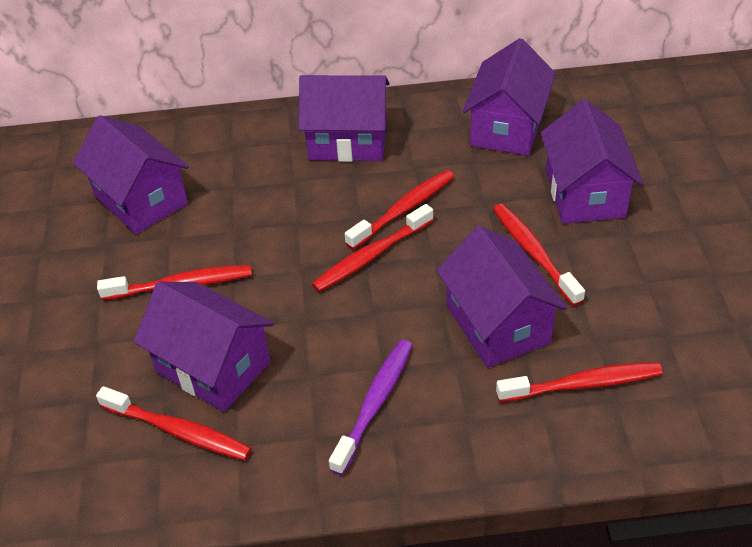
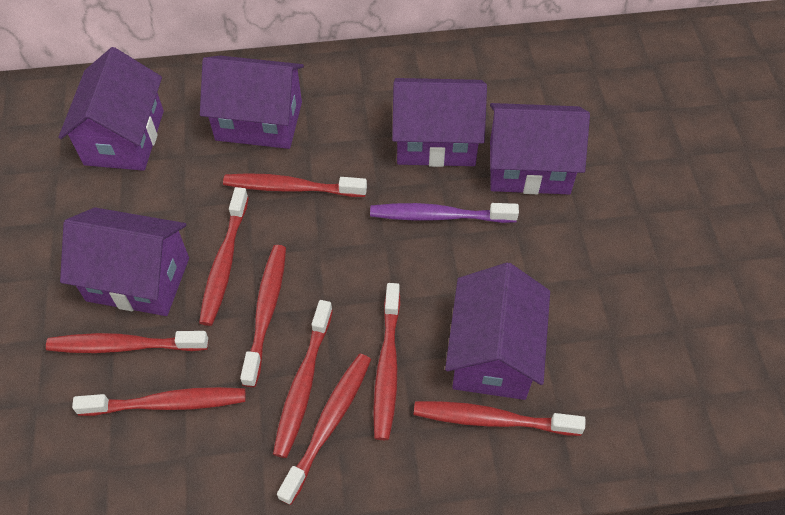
red toothbrush: 6 -> 9

